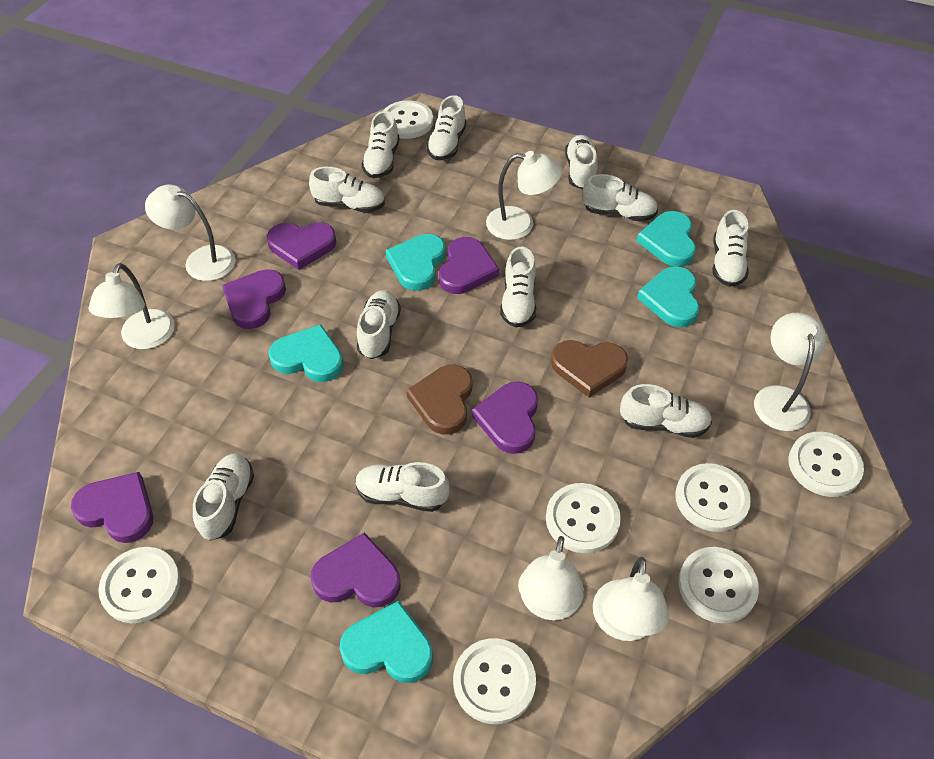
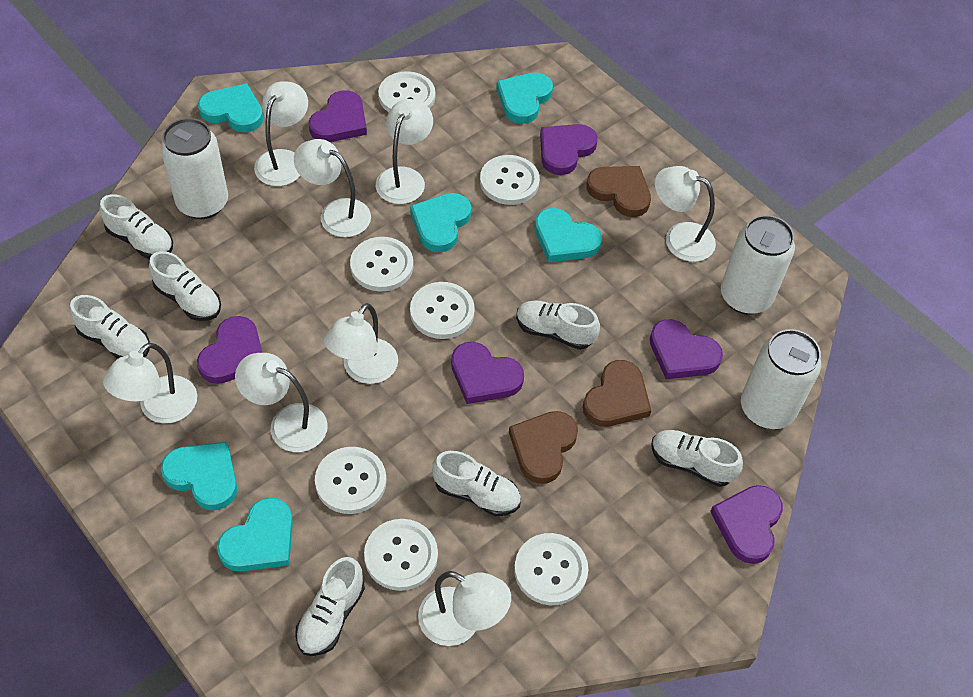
brown heart: 2 -> 3
turquoise heart: 5 -> 6
white can: 0 -> 3
white lamp: 6 -> 8
white shoe: 11 -> 7

